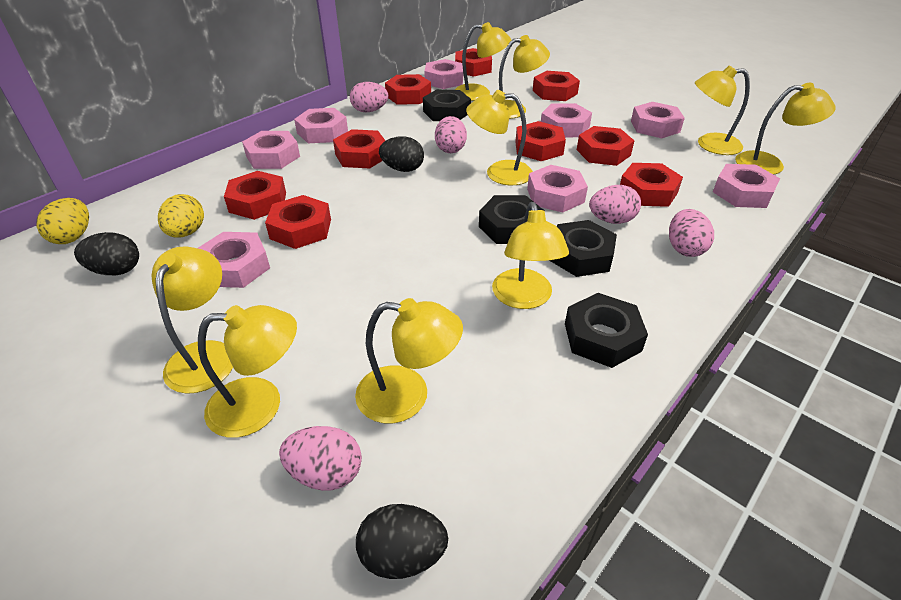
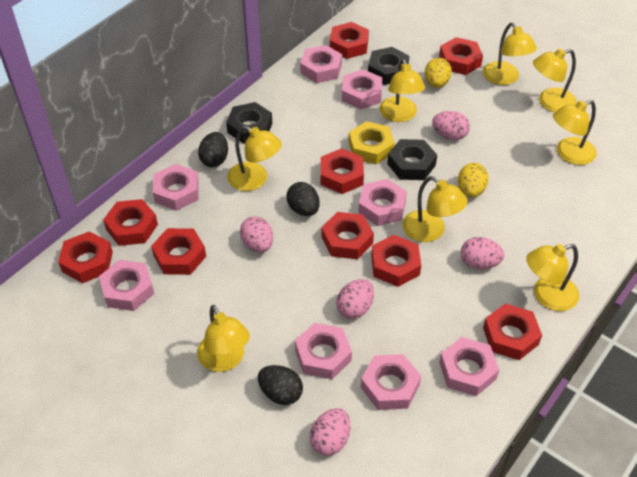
black nut: 4 -> 3
yellow lamp: 9 -> 8
yellow nut: 0 -> 1

